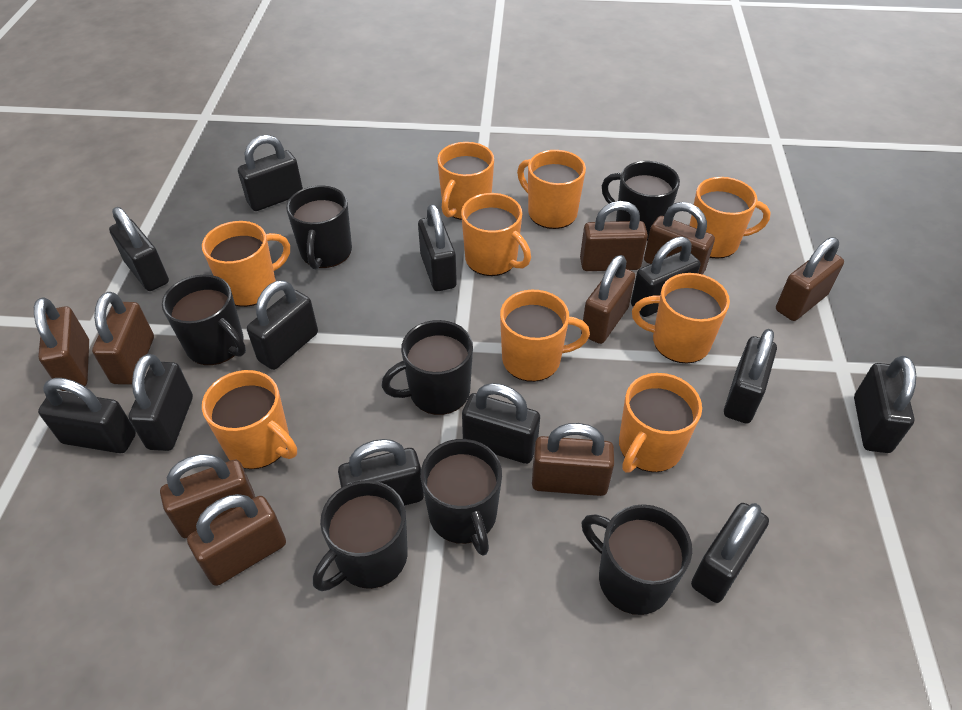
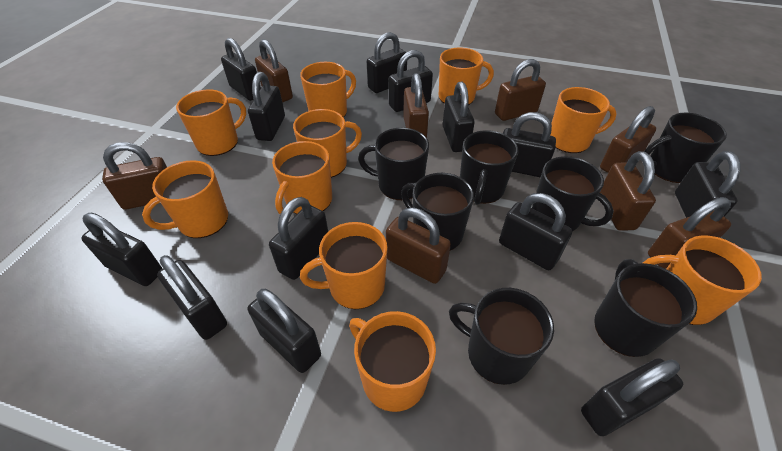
black padlock: 12 -> 13
brown padlock: 9 -> 8
orange mug: 9 -> 10

